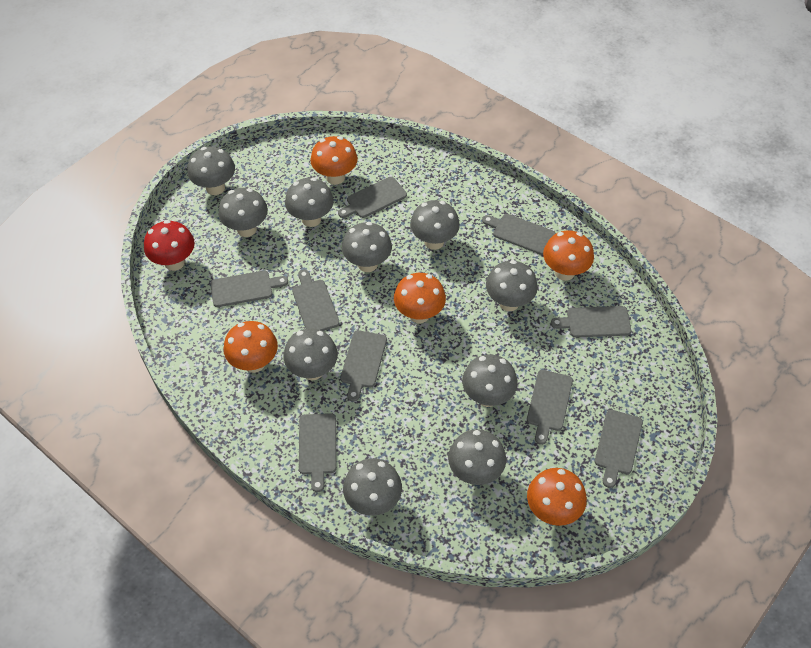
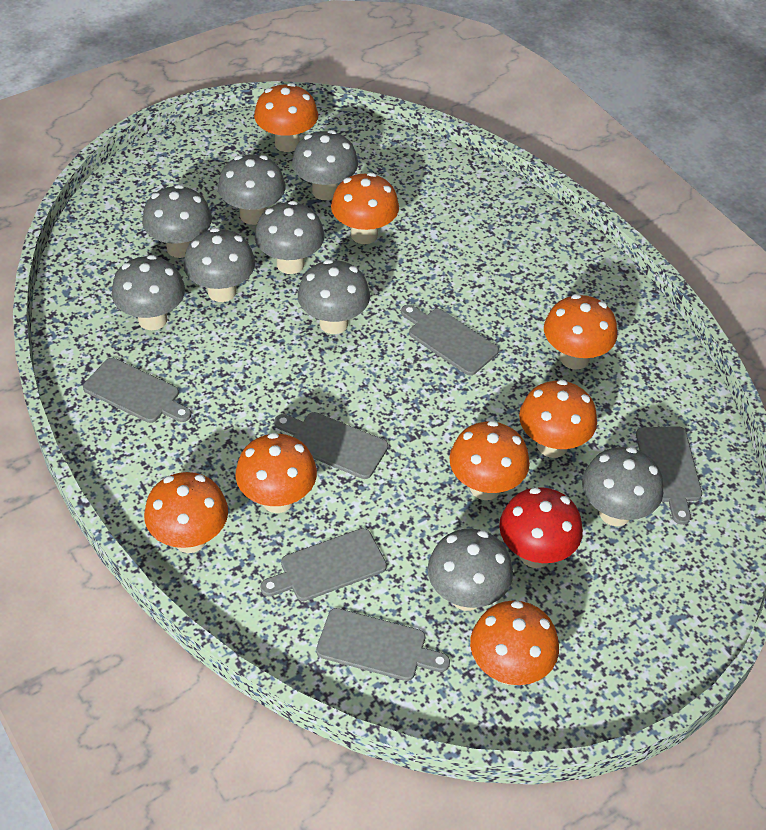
grey cutting board: 9 -> 6
grey mushroom: 10 -> 9
orange mushroom: 5 -> 8

